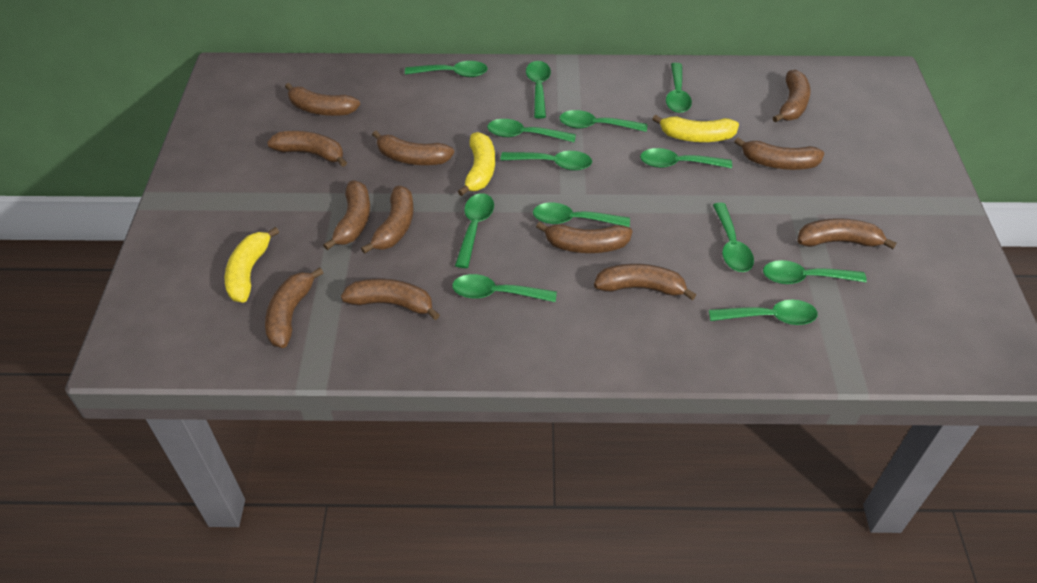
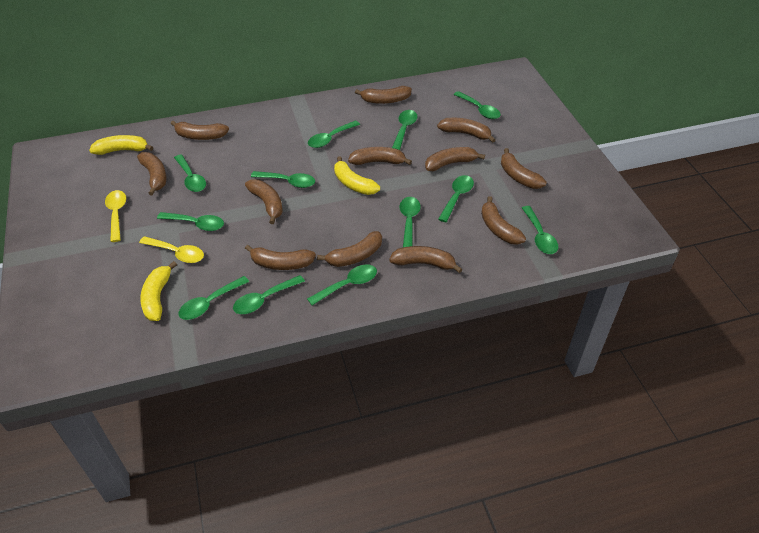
green spoon: 13 -> 12
yellow spoon: 0 -> 2

